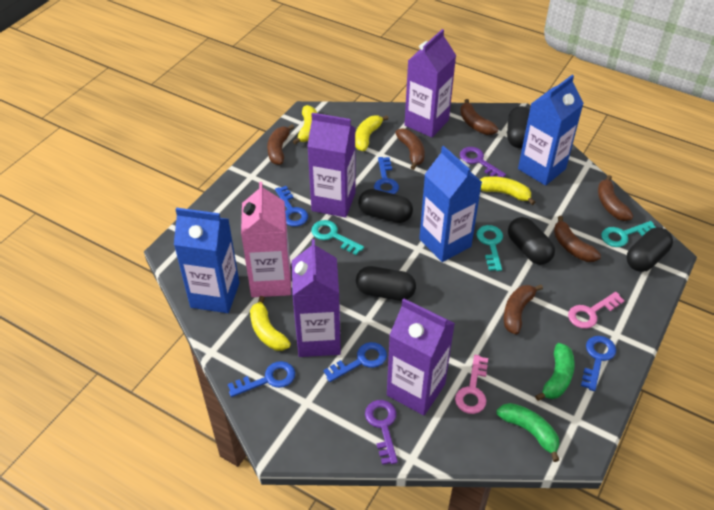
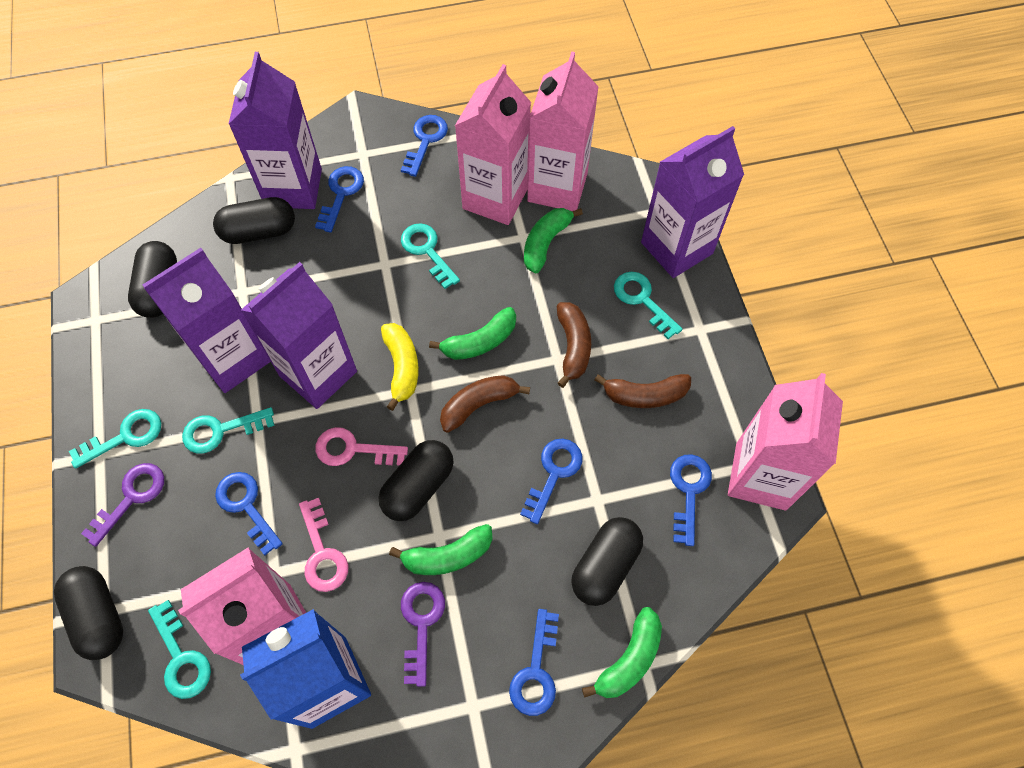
blue carton: 3 -> 1
blue key: 5 -> 6
brown banana: 6 -> 3
green banana: 2 -> 4
pink carton: 1 -> 4
turquoise key: 3 -> 5
yellow banana: 4 -> 1

